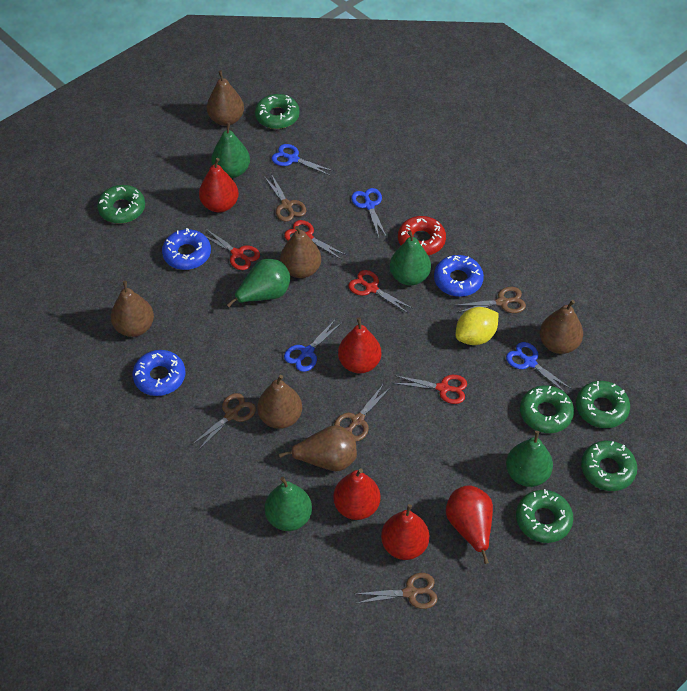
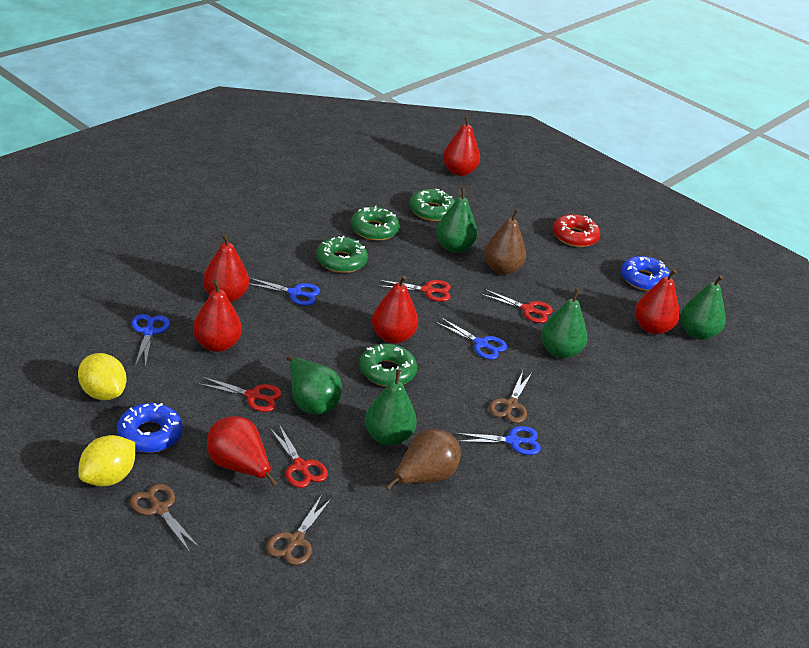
blue donut: 3 -> 2
brown pear: 6 -> 2
brown scissors: 5 -> 3
green donut: 6 -> 4
red pear: 5 -> 6
yellow lemon: 1 -> 2

